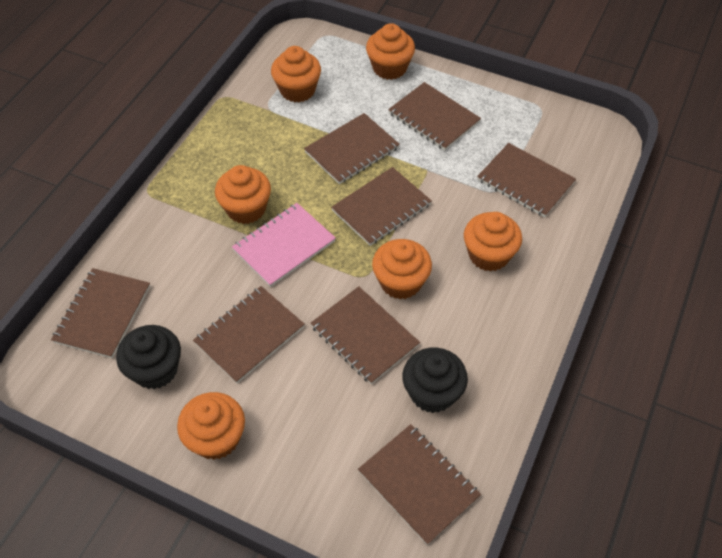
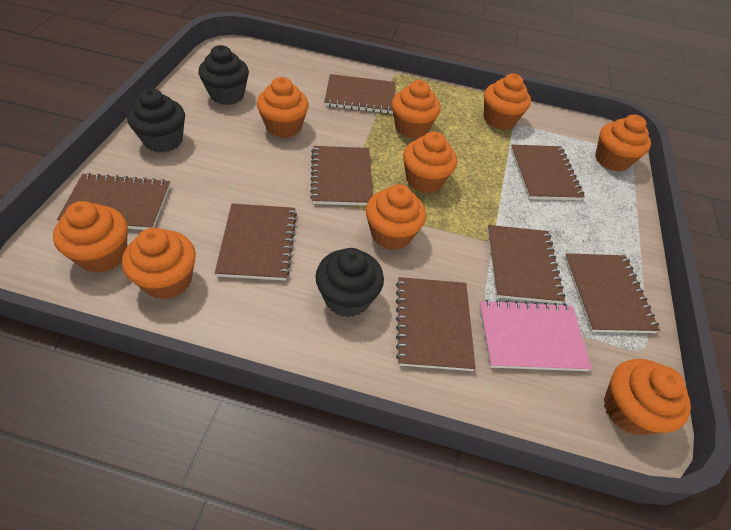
black cupcake: 2 -> 3
orange cupcake: 6 -> 9

